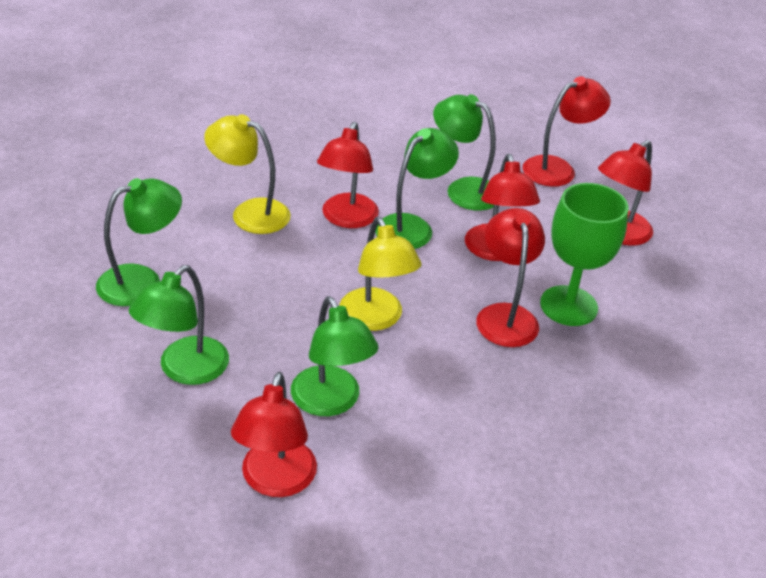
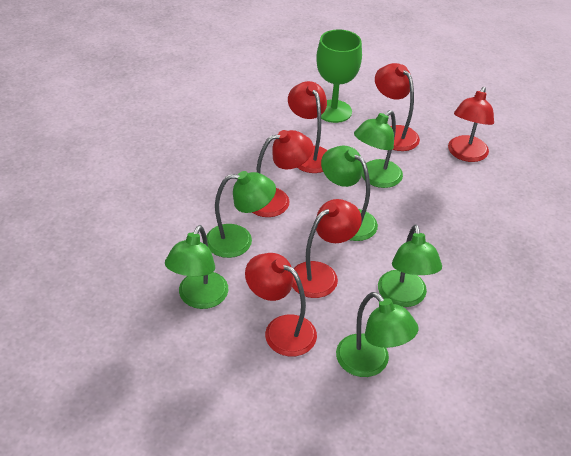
green lamp: 5 -> 6
yellow lamp: 2 -> 0

